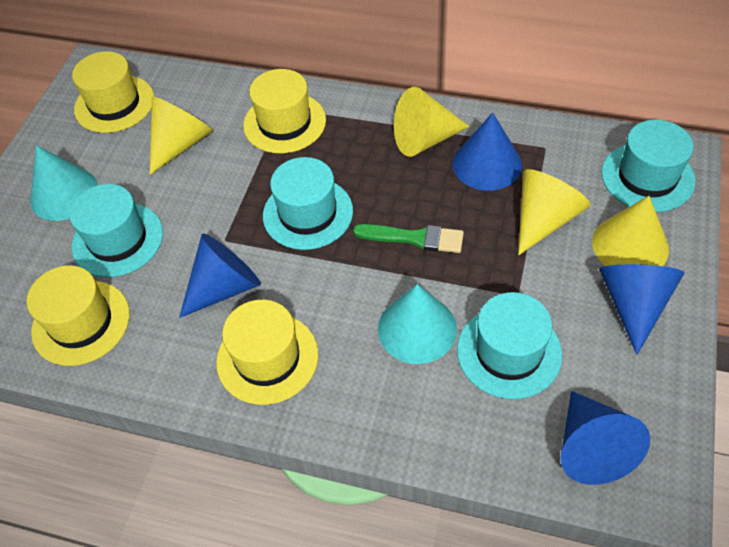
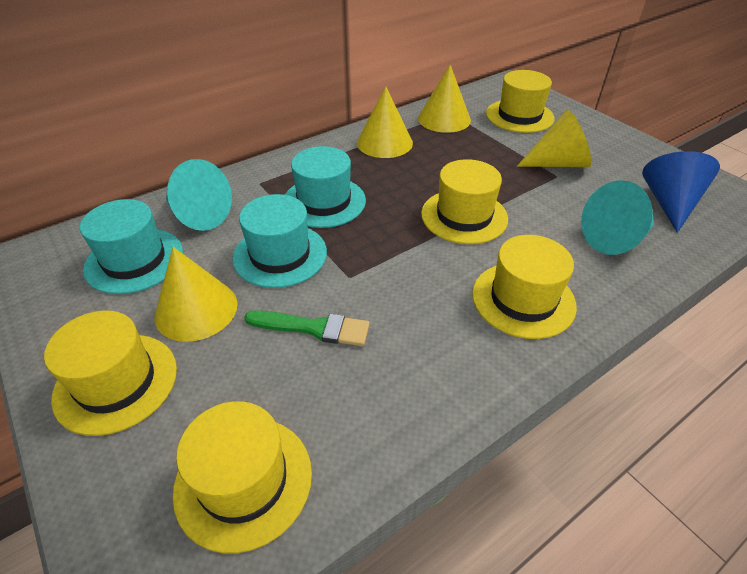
blue cone: 4 -> 1
turquoise hat: 4 -> 3
yellow hat: 4 -> 5

